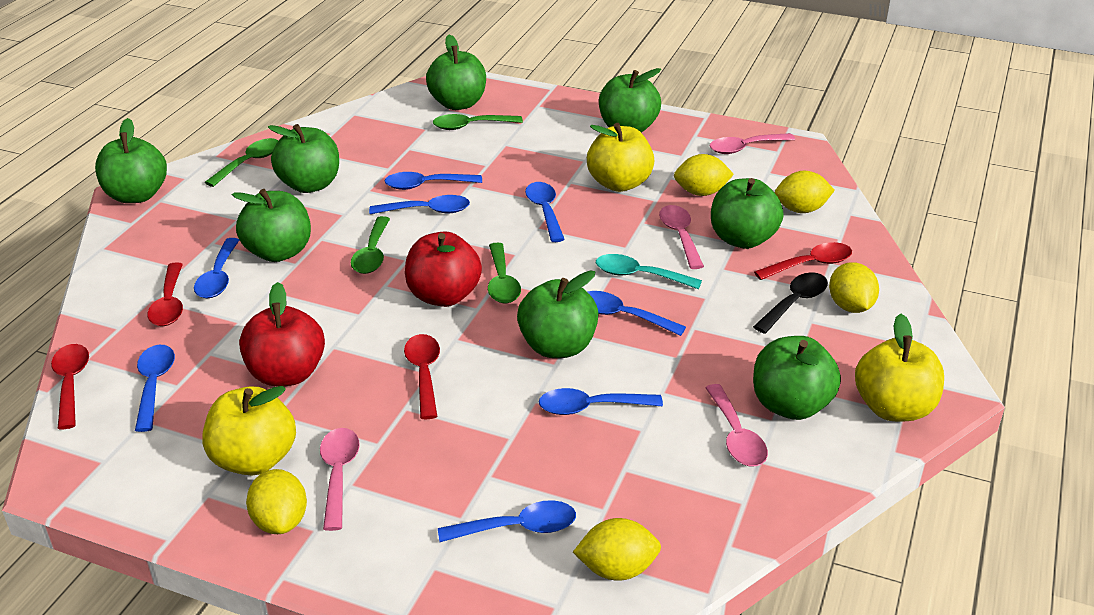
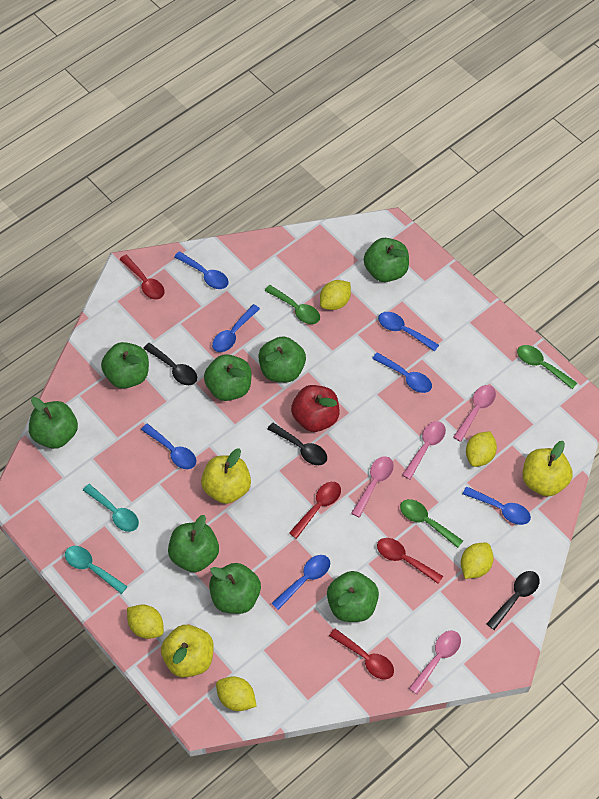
black spoon: 1 -> 3
blue spoon: 8 -> 7
green spoon: 4 -> 3
red apple: 2 -> 1
turquoise spoon: 1 -> 2

